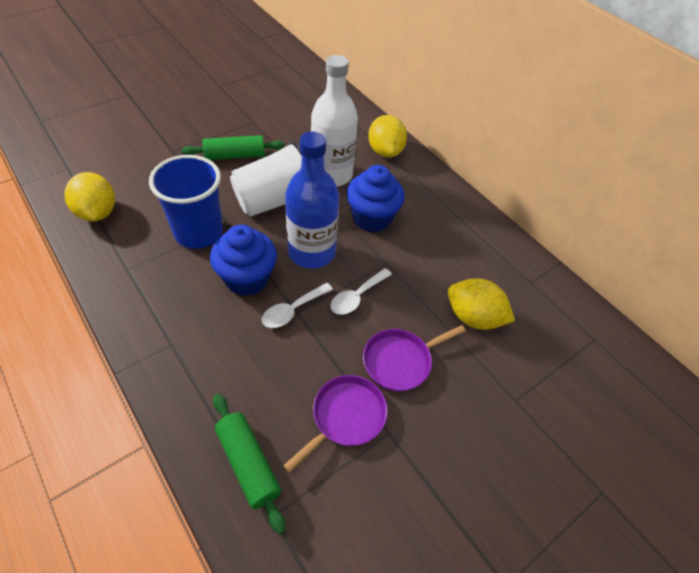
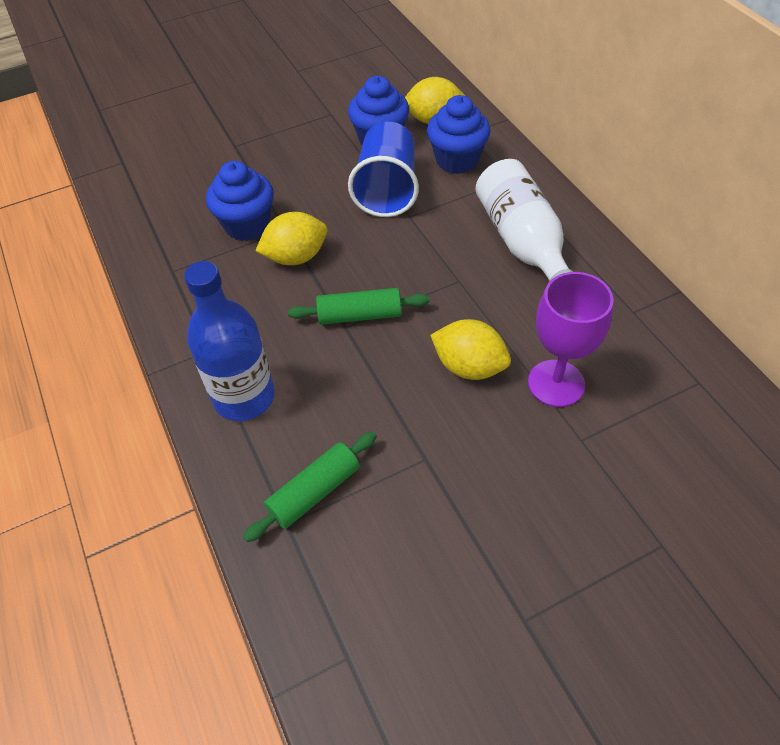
blue cupcake: 2 -> 3
purple goblet: 0 -> 1
purple pan: 2 -> 0
white cup: 1 -> 0
white spoon: 2 -> 0

